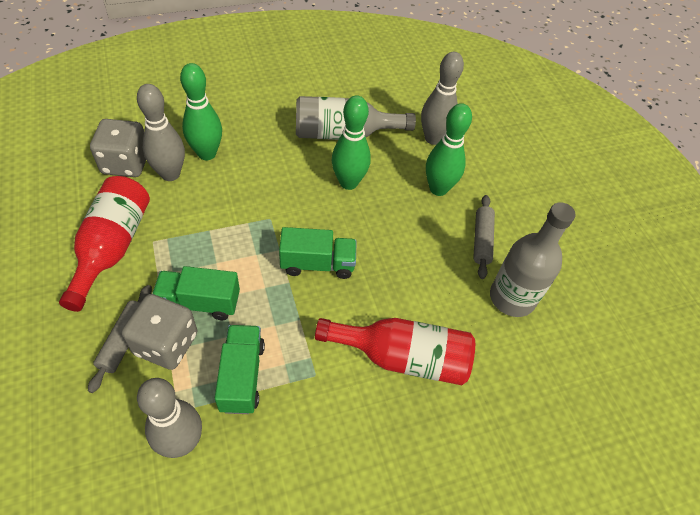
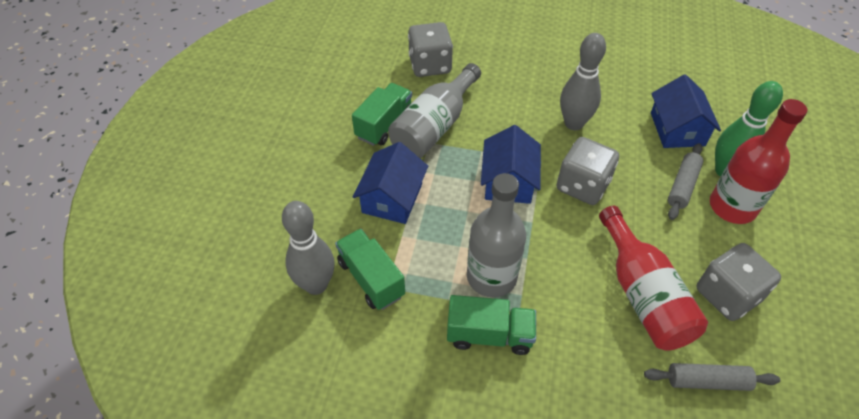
blue house: 0 -> 3
green bowling pin: 3 -> 1
grey bowling pin: 3 -> 2
grey dice: 2 -> 3

